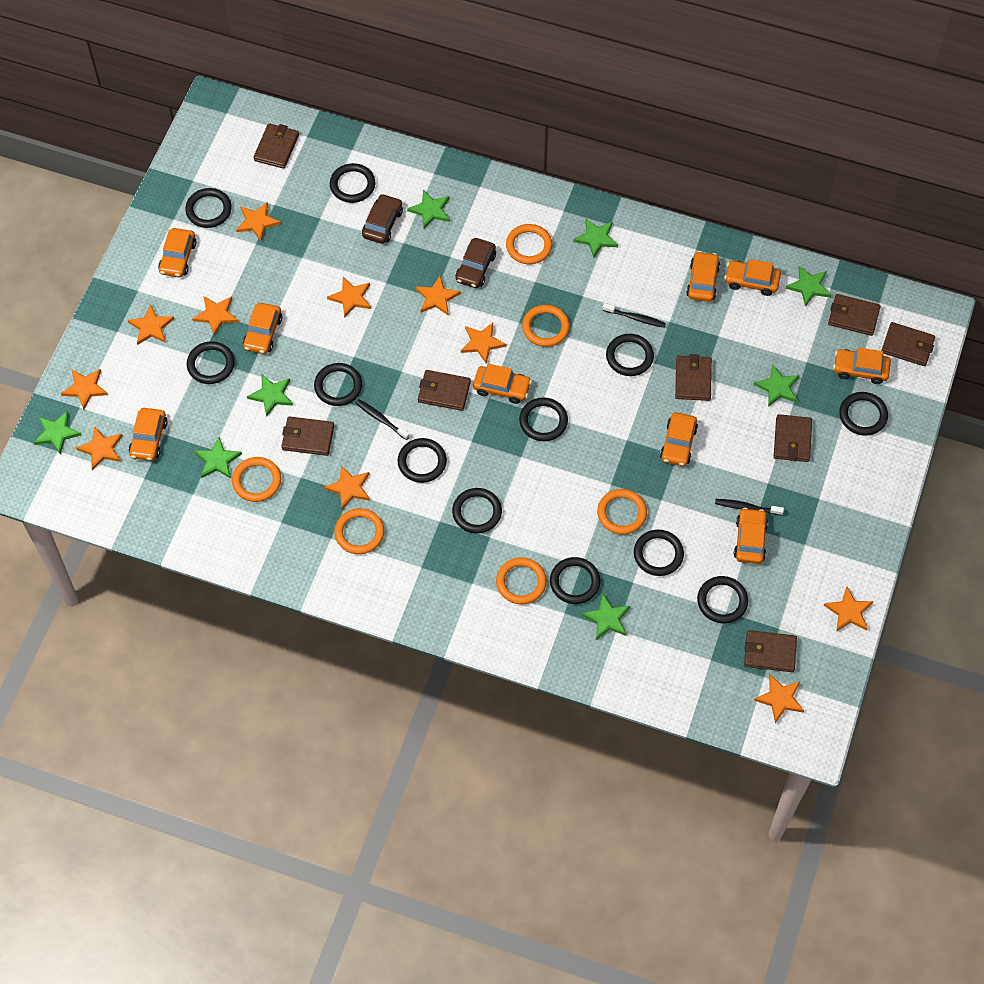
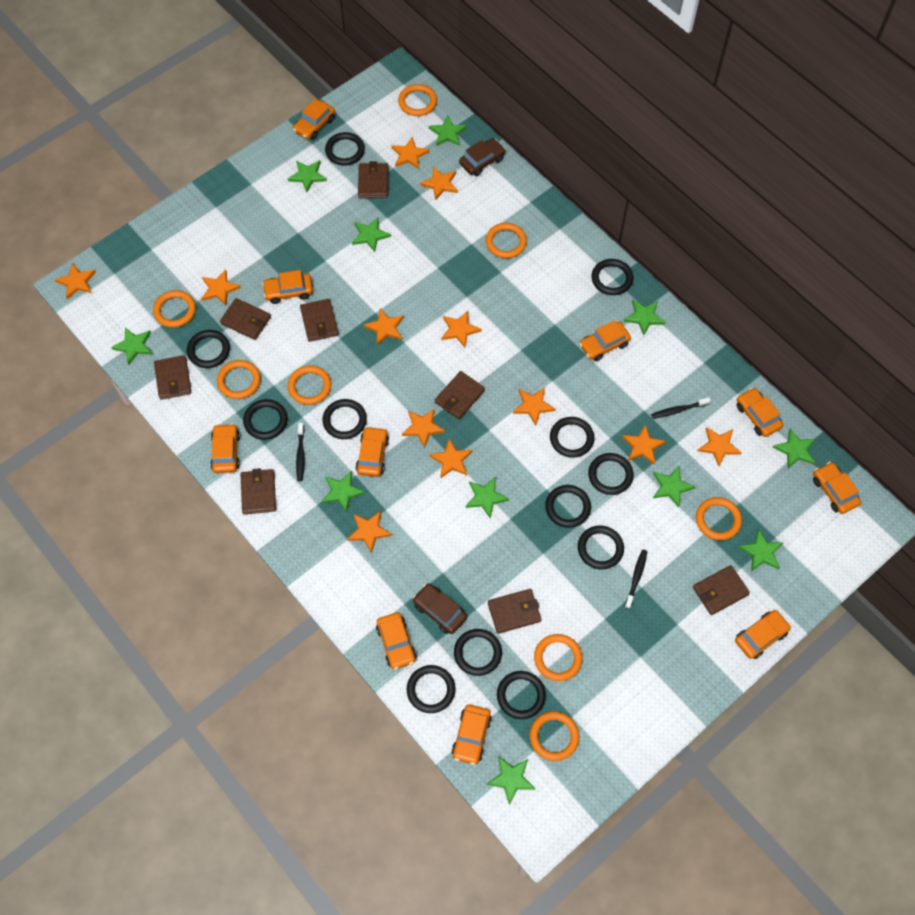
green star: 8 -> 11
orange car: 9 -> 10
orange ring: 6 -> 8
orange star: 11 -> 12

